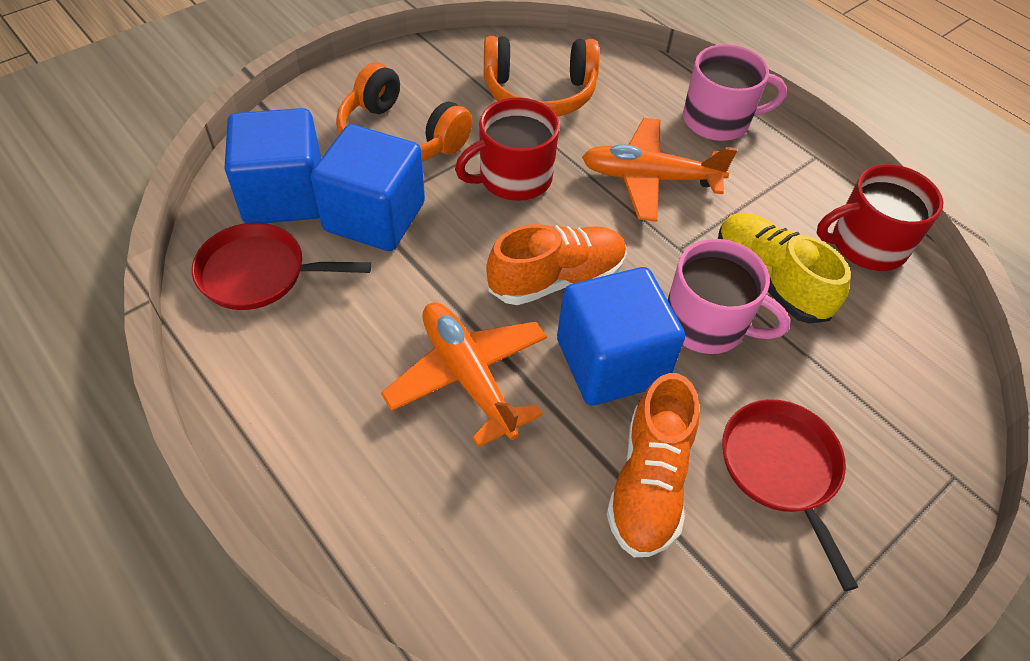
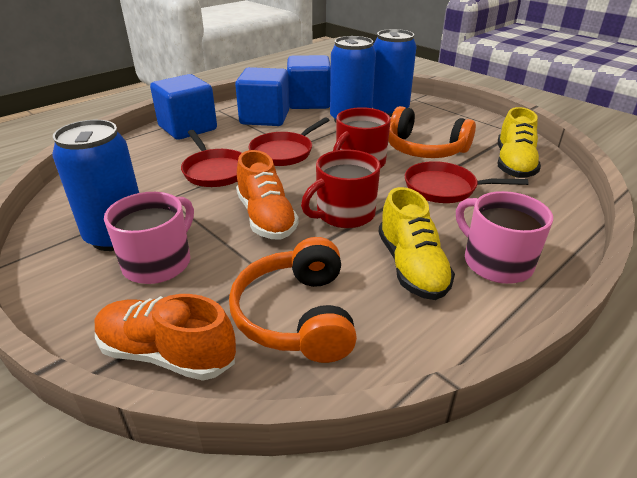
blue can: 0 -> 3
orange plane: 2 -> 0
red pan: 2 -> 3
yellow shoe: 1 -> 2

